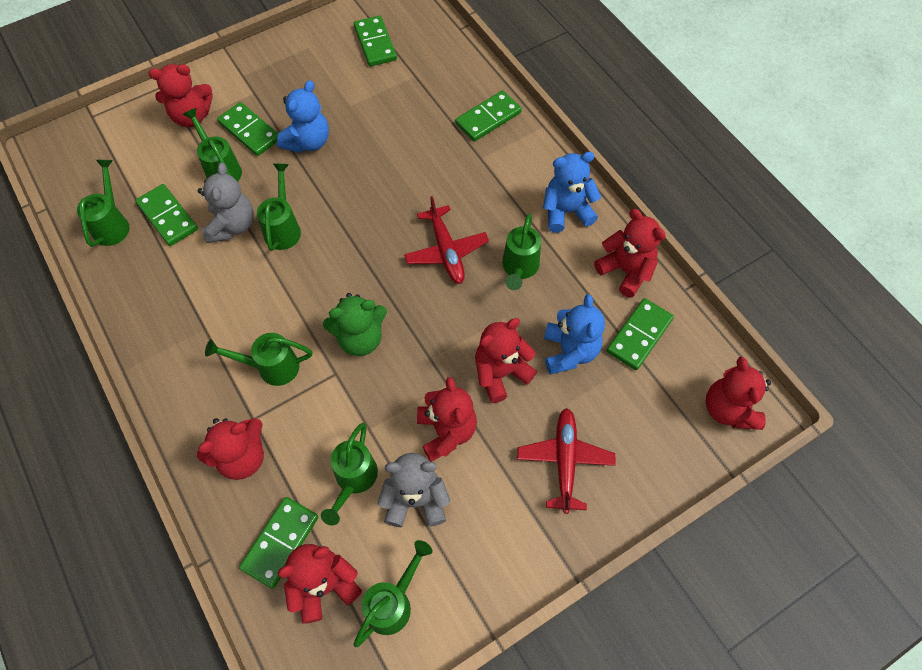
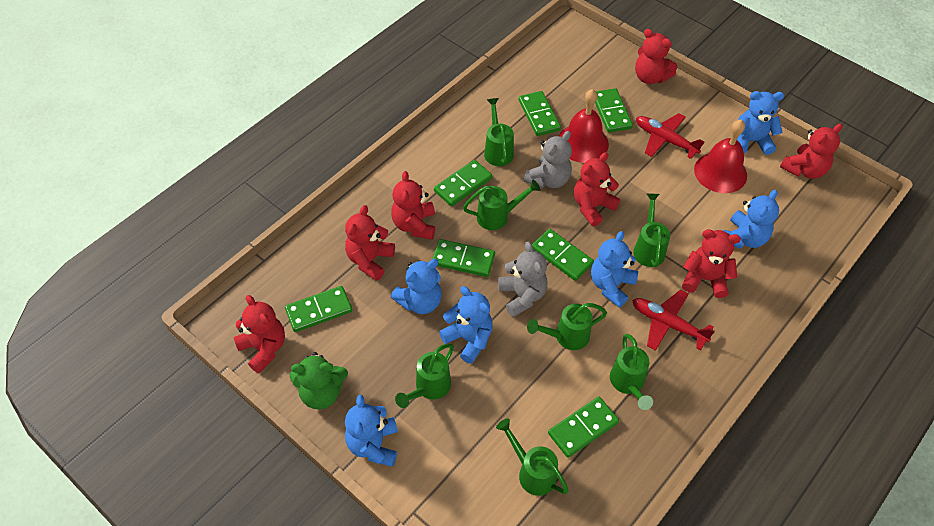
blue teddy bear: 3 -> 6
green domino: 6 -> 7
red bell: 0 -> 2

